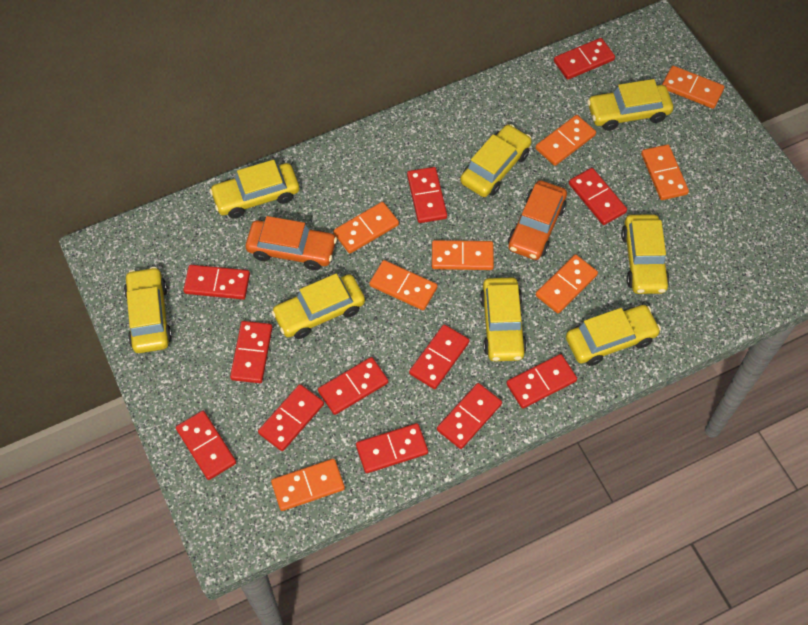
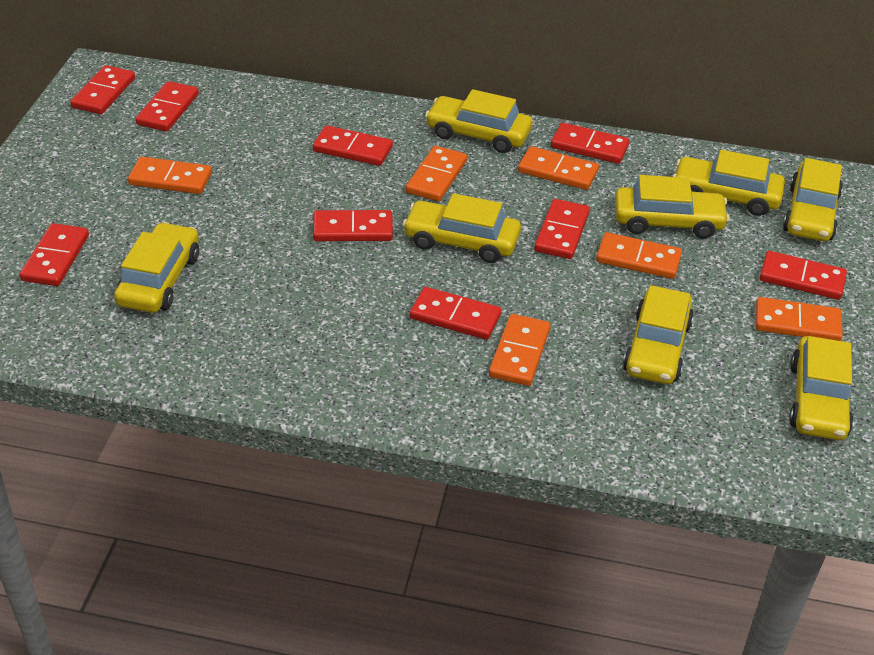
orange car: 2 -> 0
orange domino: 8 -> 6
red domino: 12 -> 9

